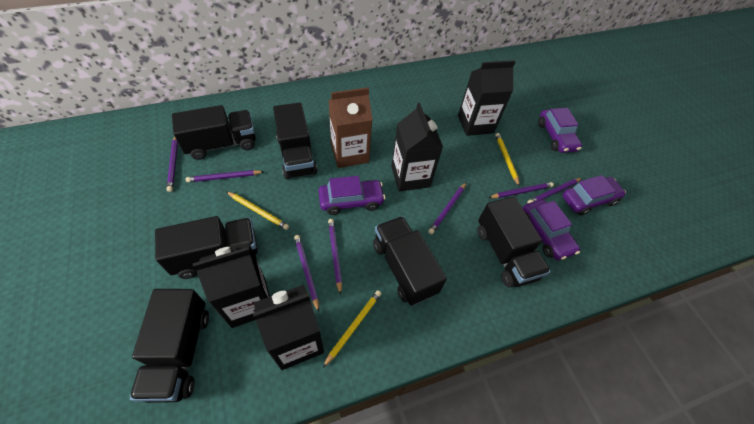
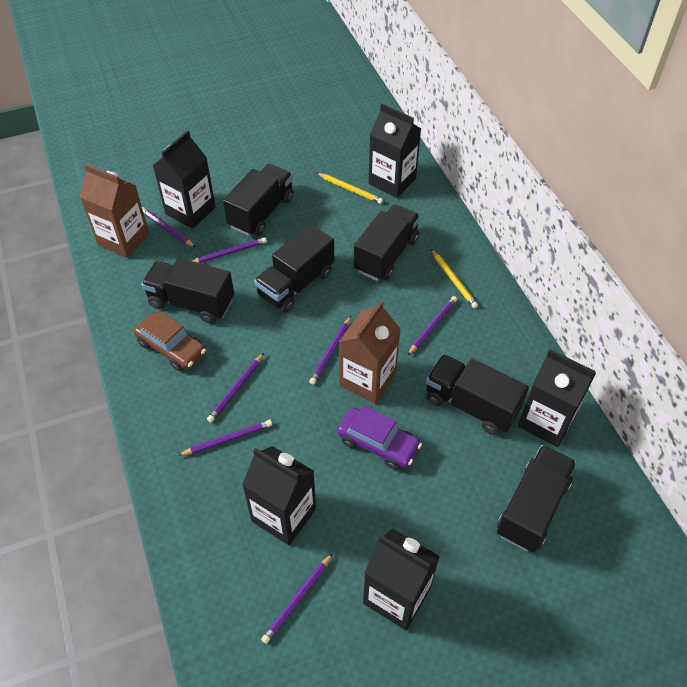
black carton: 4 -> 5
brown car: 0 -> 1
brown carton: 1 -> 2
purple car: 4 -> 1
yellow pencil: 3 -> 2

